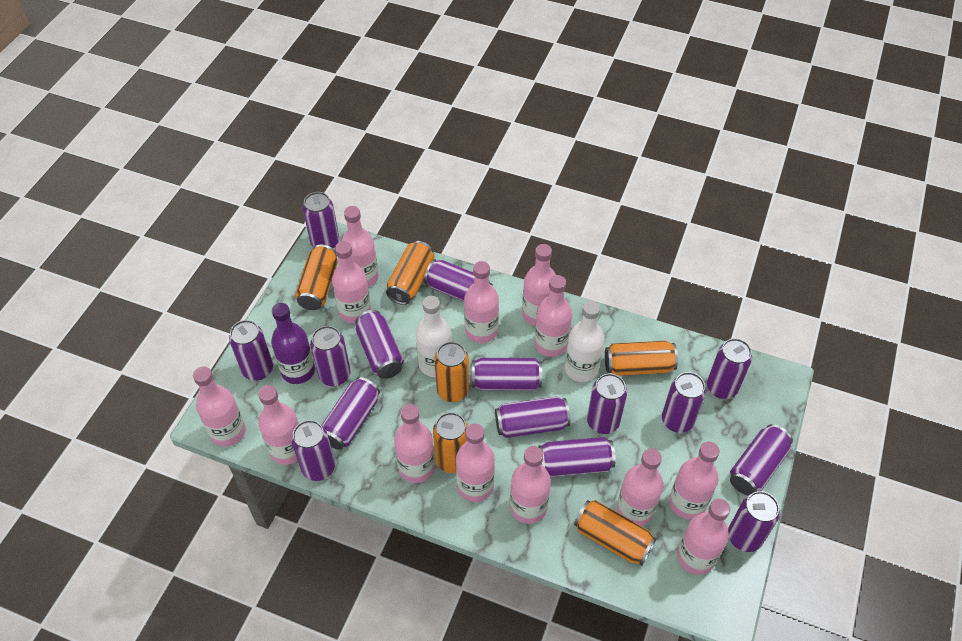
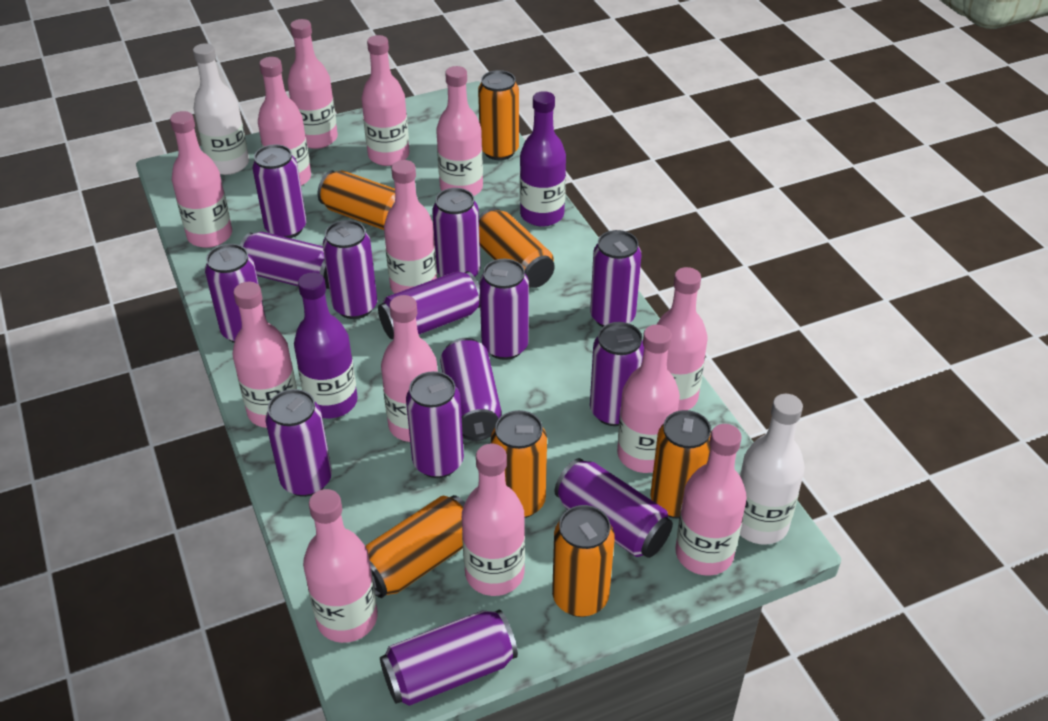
orange can: 6 -> 7
purple bottle: 1 -> 2
purple can: 15 -> 14

